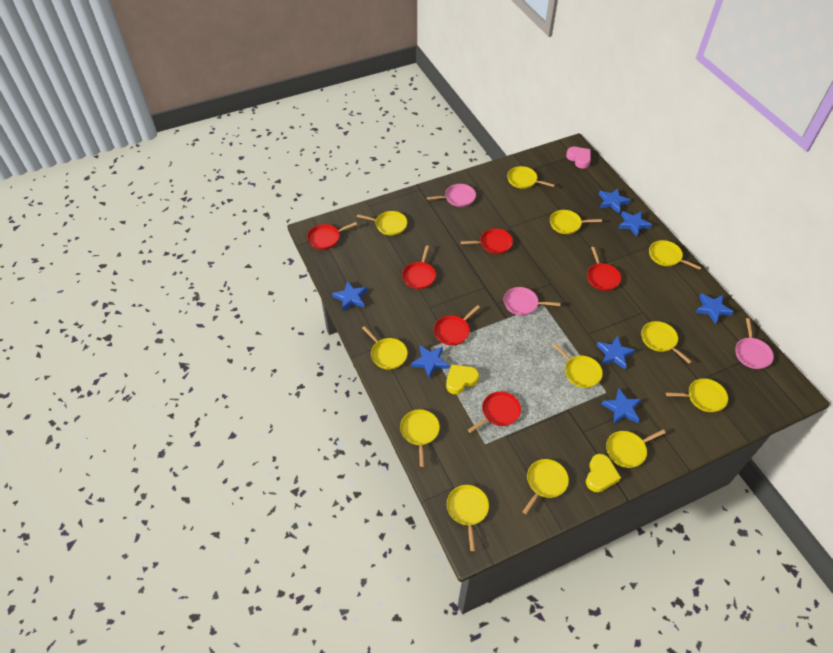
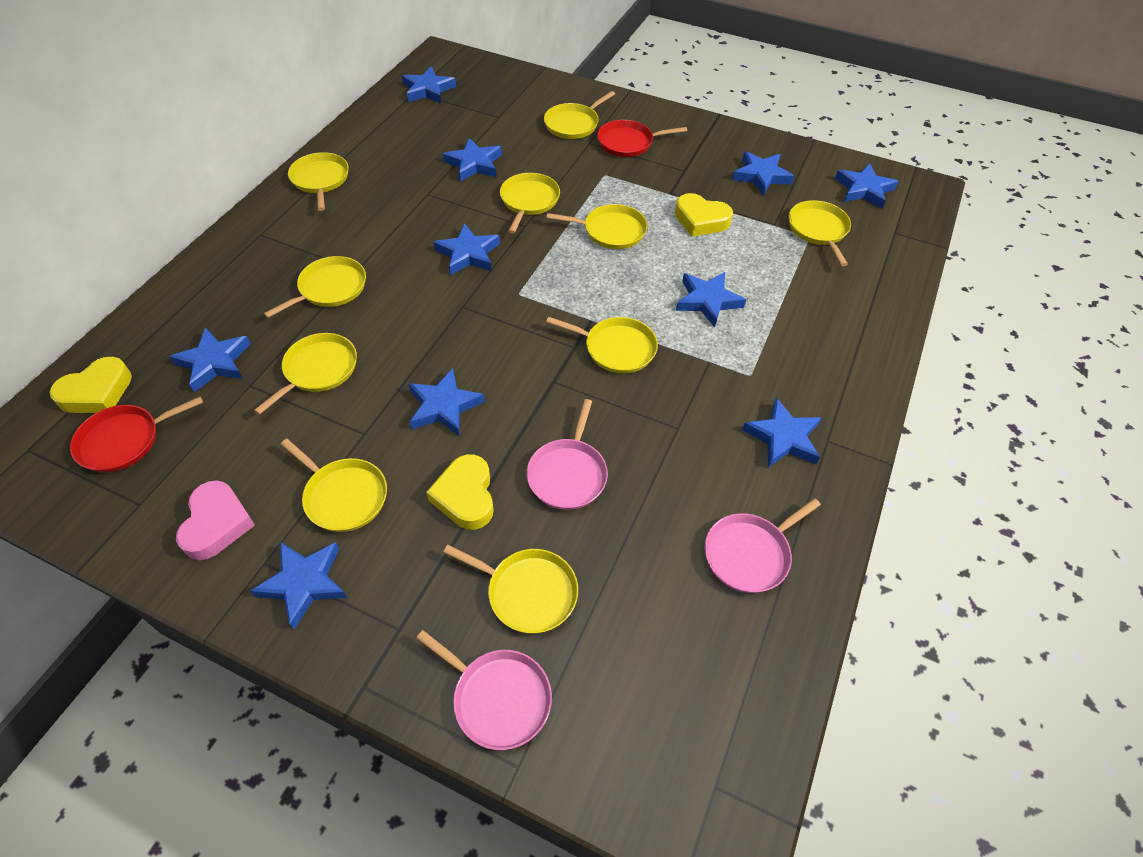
blue star: 7 -> 10
red pan: 6 -> 2
yellow heart: 2 -> 3
yellow pan: 12 -> 10

